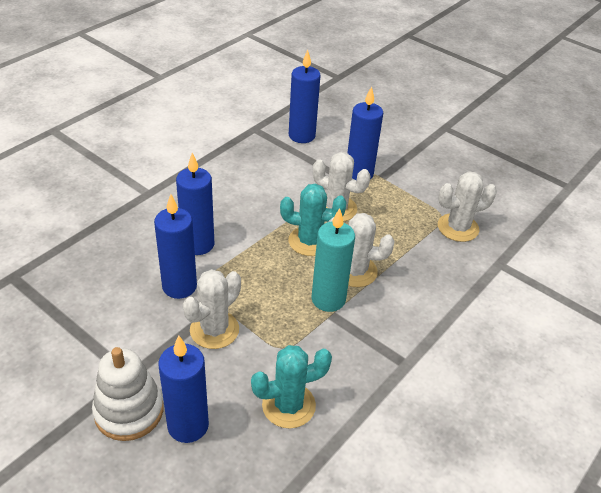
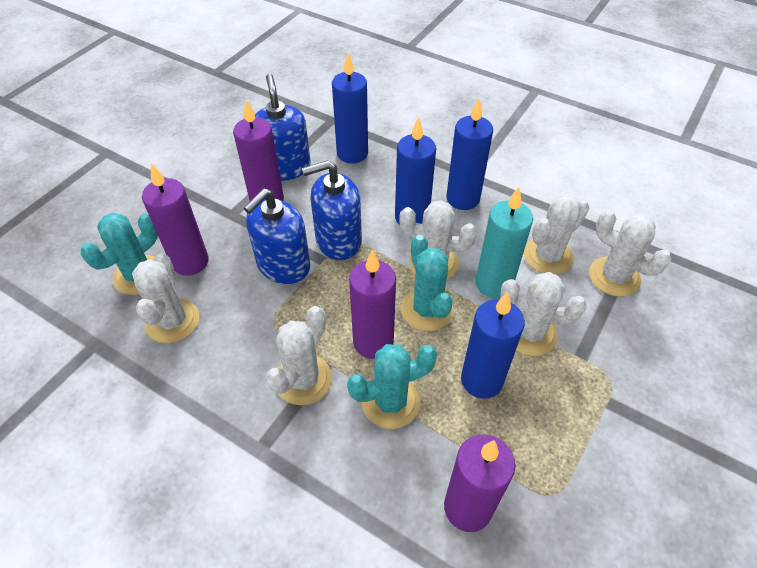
blue candle: 5 -> 4
blue soap dispenser: 0 -> 3
purple candle: 0 -> 4
turquoise cactus: 2 -> 3
white cactus: 4 -> 6
white stacking toy: 1 -> 0

